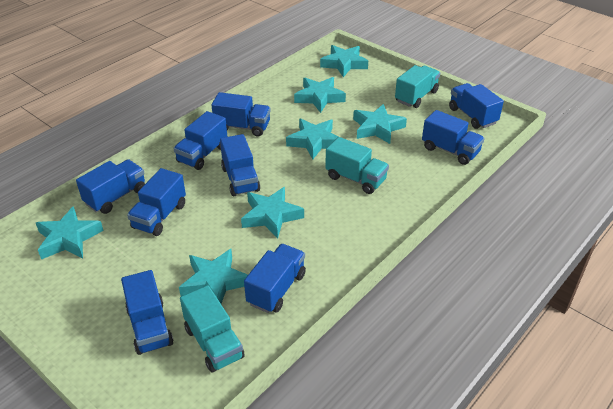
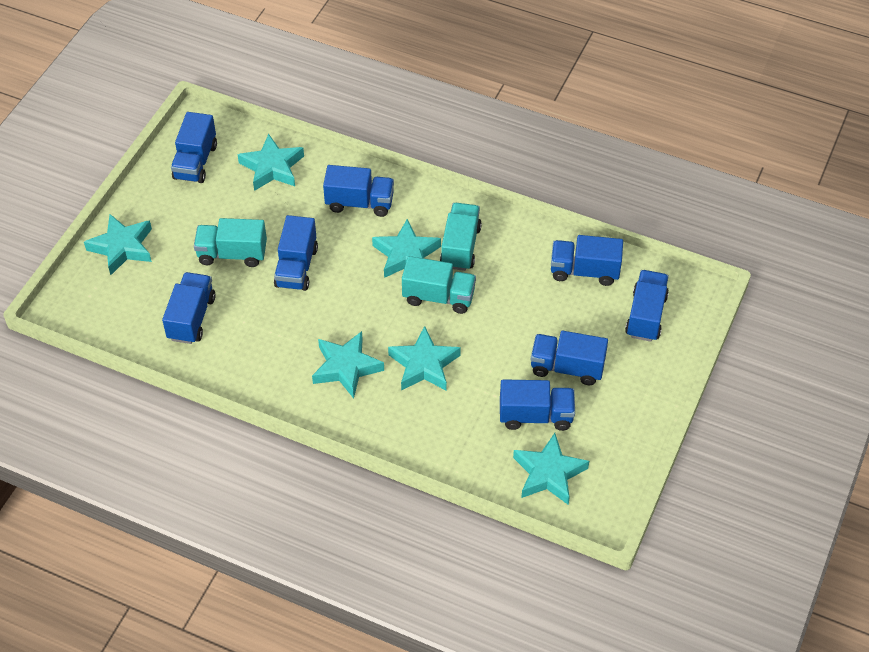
blue truck: 9 -> 8
turquoise star: 7 -> 6

